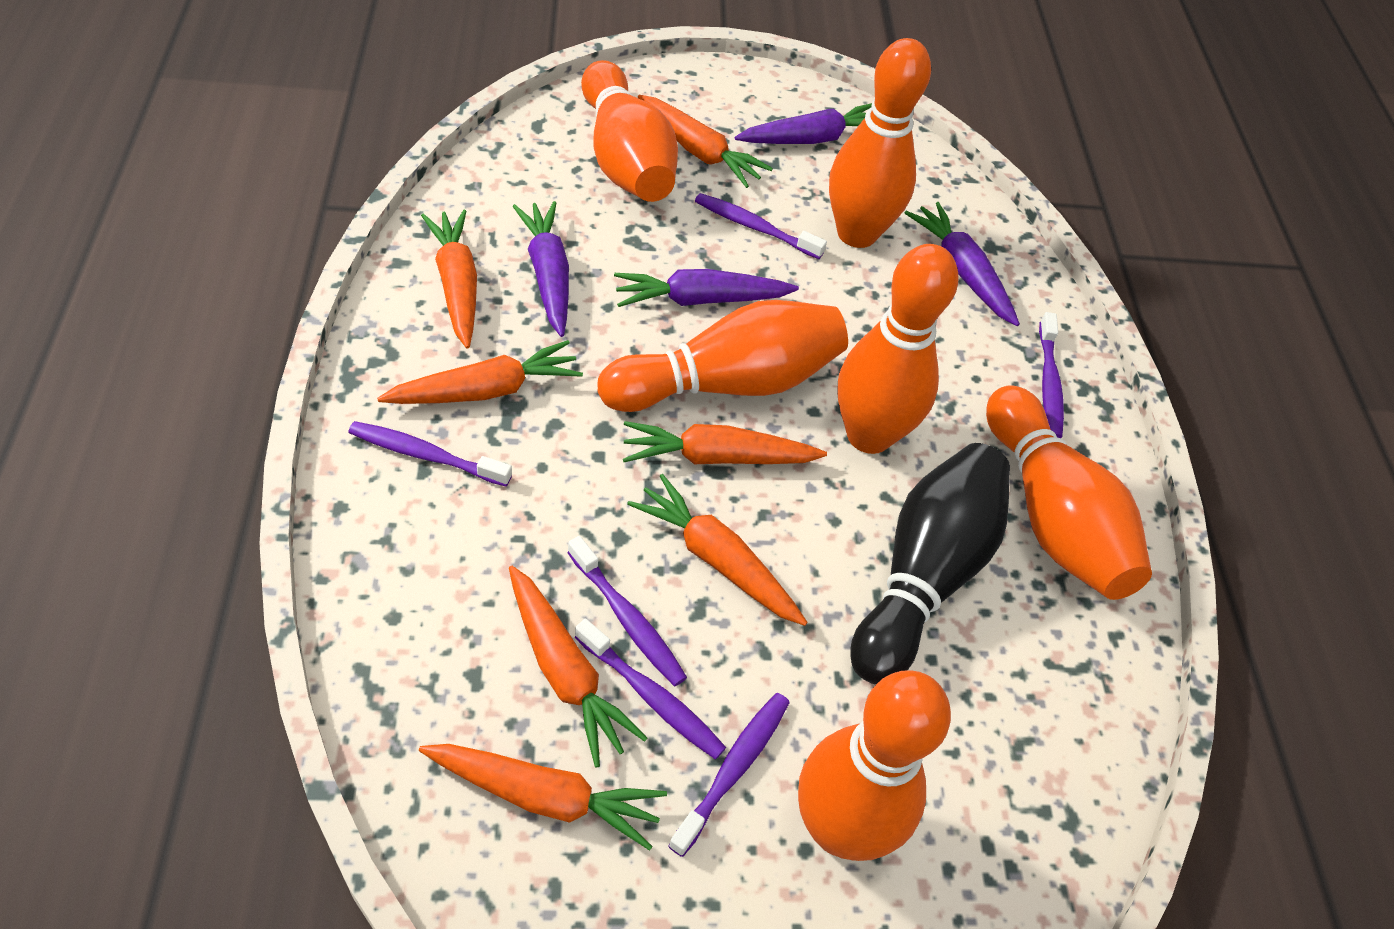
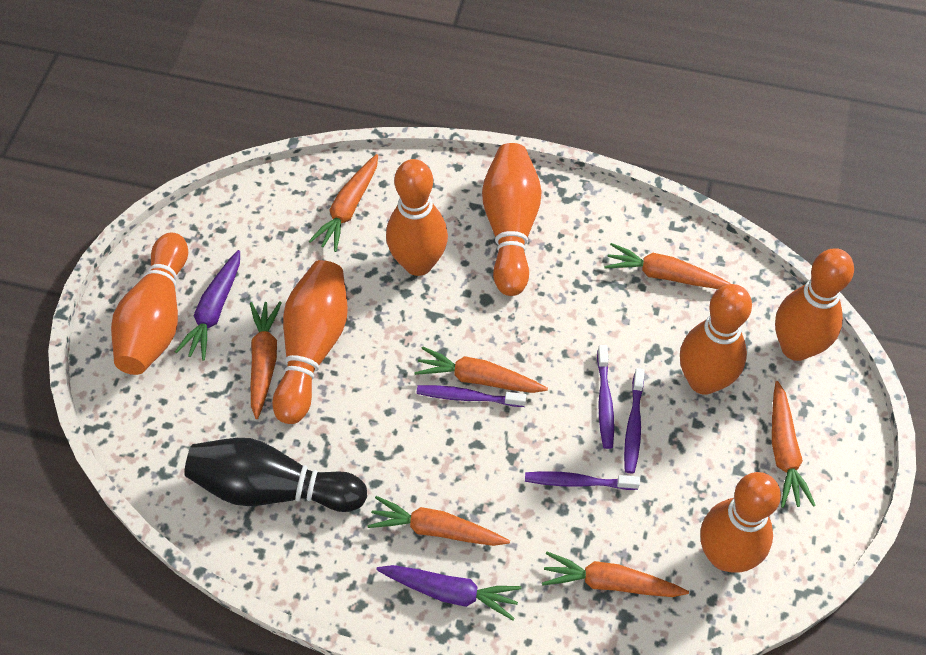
orange bowling pin: 6 -> 7
purple carrot: 4 -> 2
purple toothbrush: 6 -> 4

